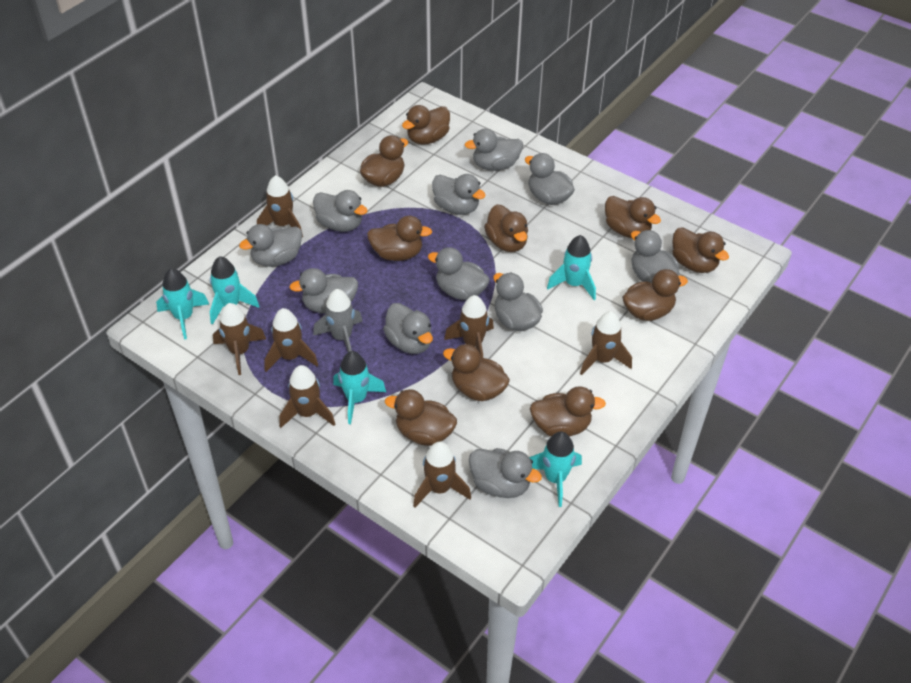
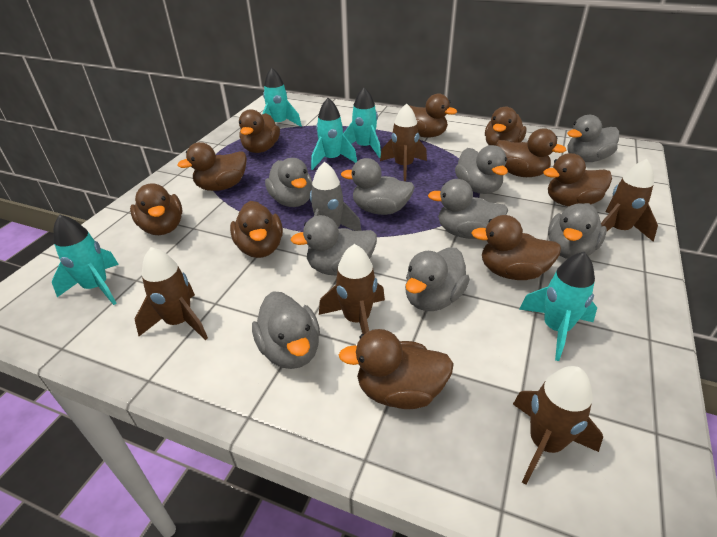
brown rocket: 7 -> 5
grey duck: 11 -> 9

